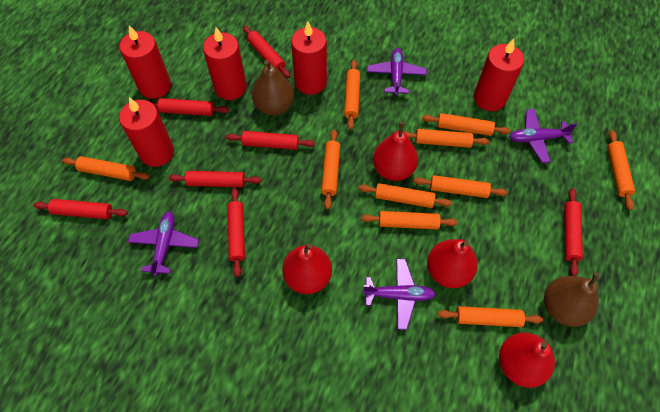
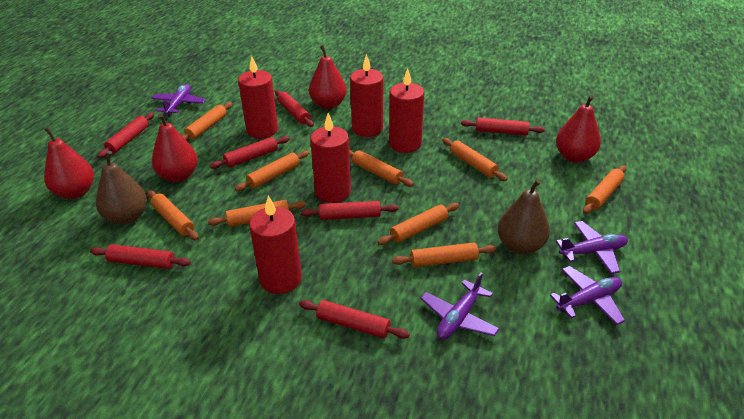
orange rolling pin: 10 -> 9

